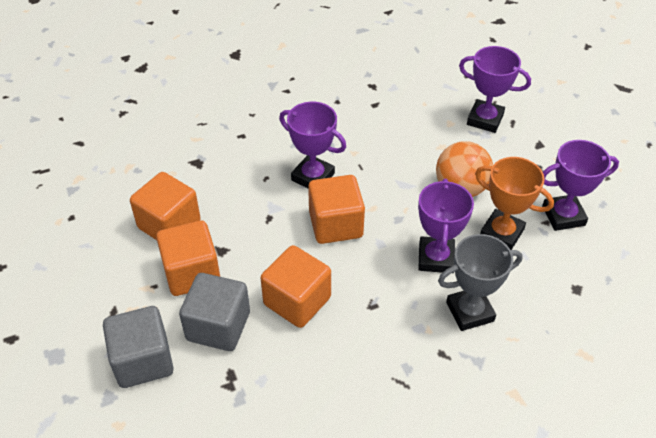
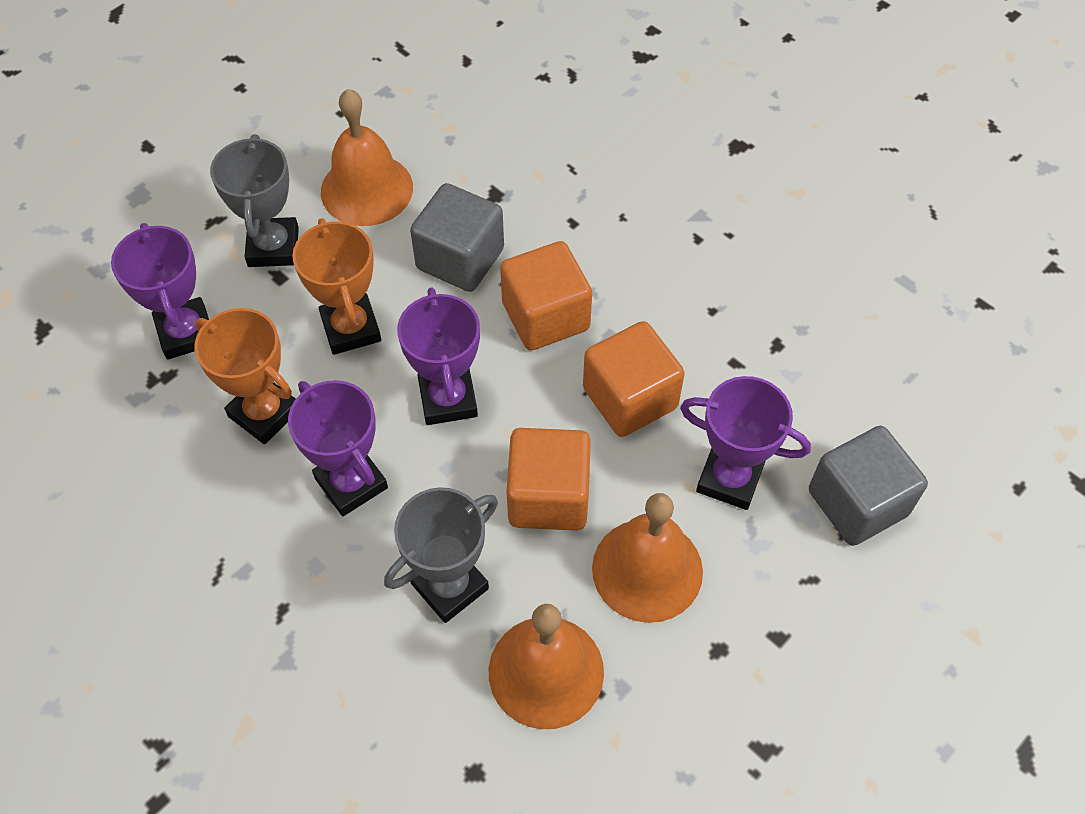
grey trophy: 1 -> 2
orange ball: 1 -> 0
orange bell: 0 -> 3
orange cube: 4 -> 3
orange trophy: 1 -> 2

